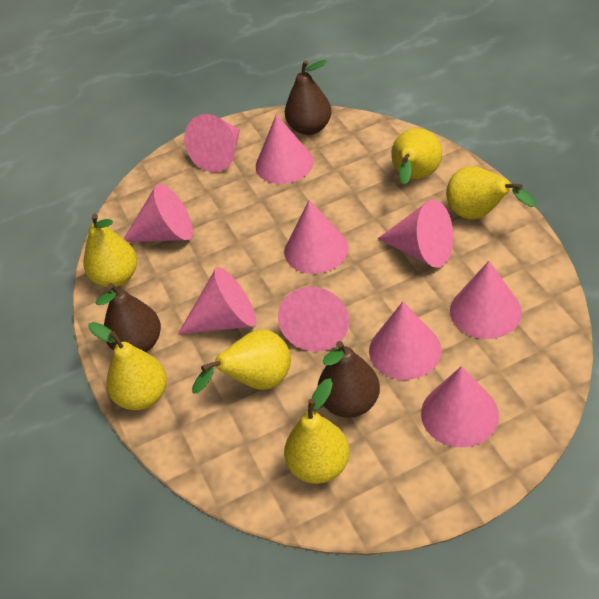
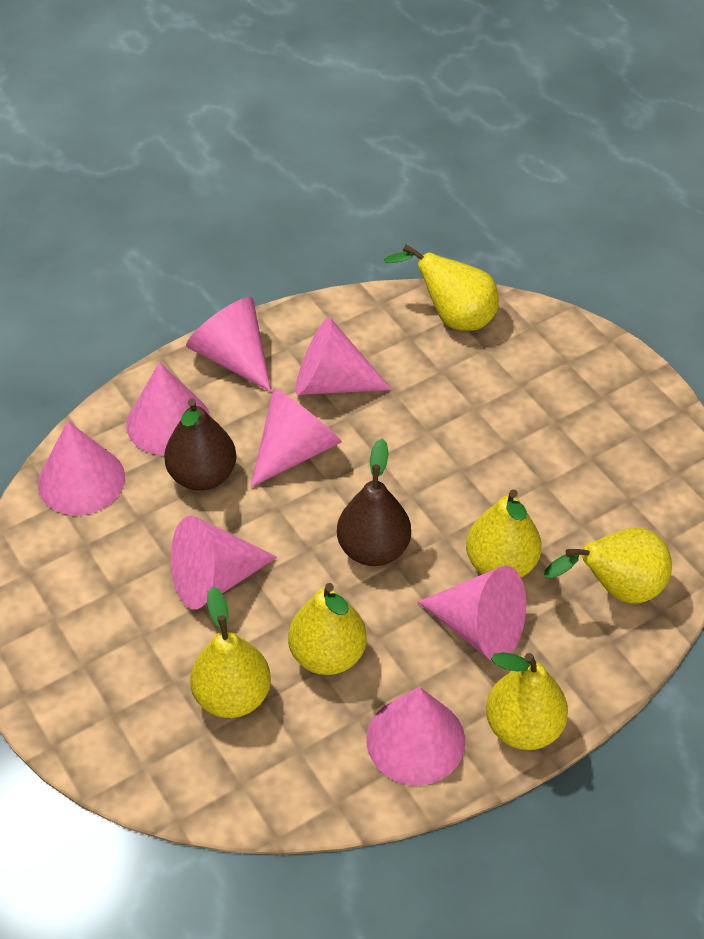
brown pear: 3 -> 2
pink cone: 10 -> 8

